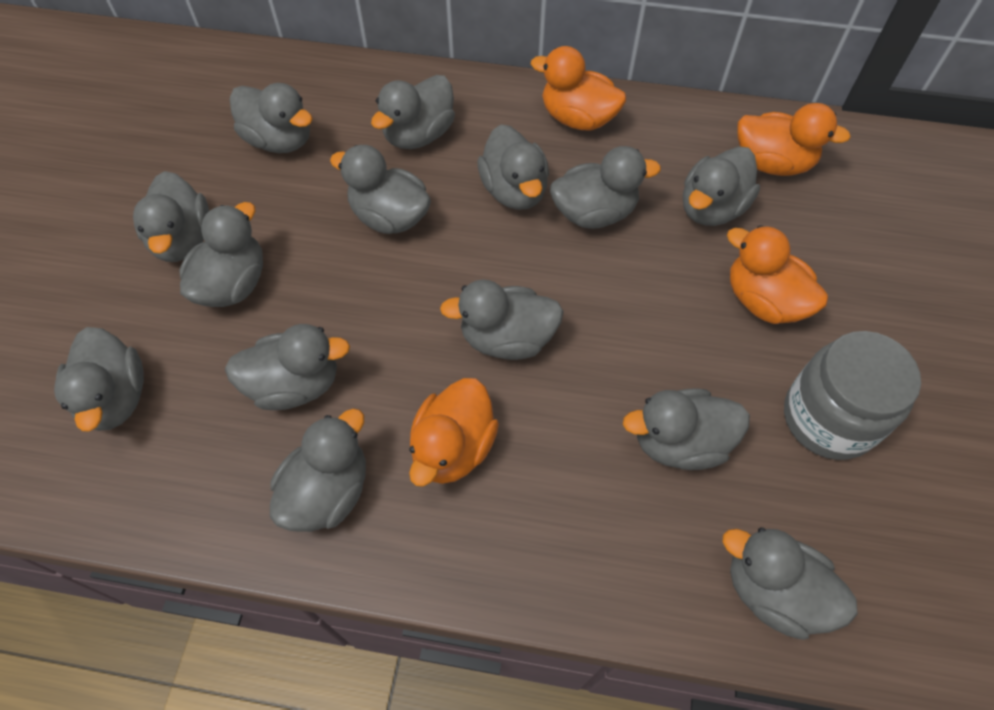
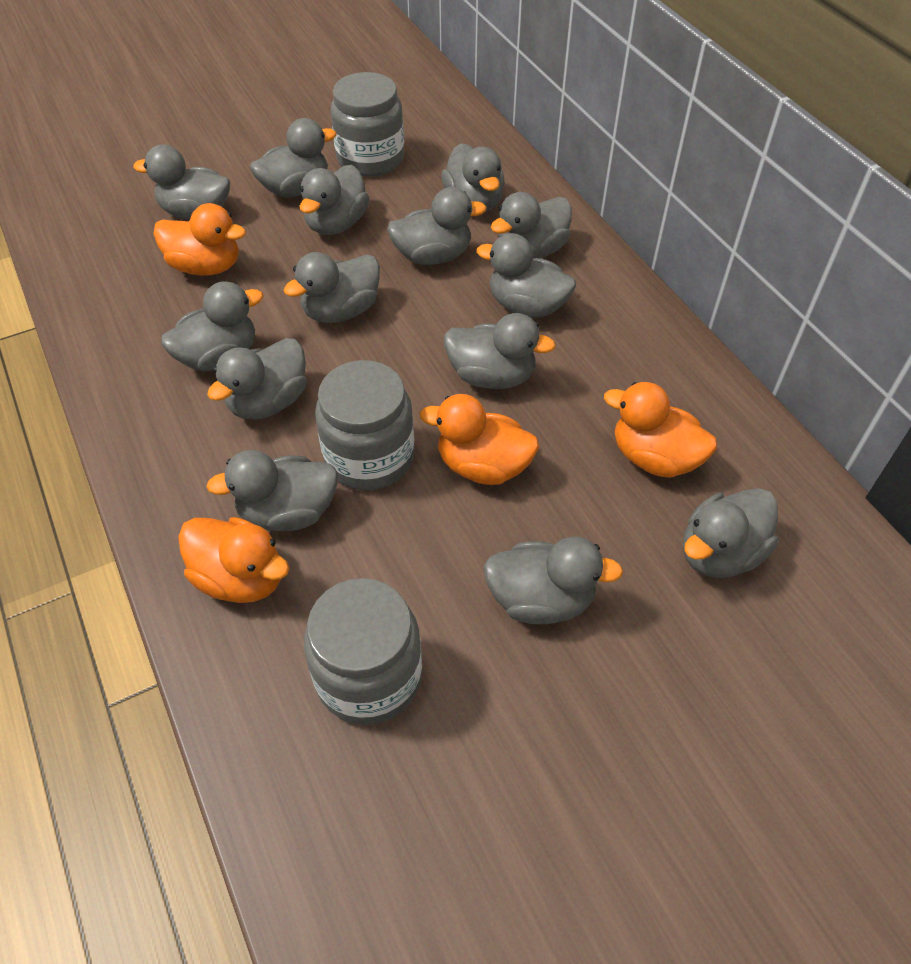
grey jar: 1 -> 3

